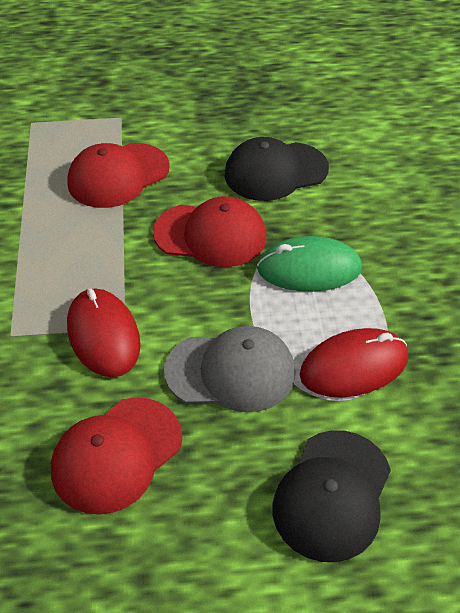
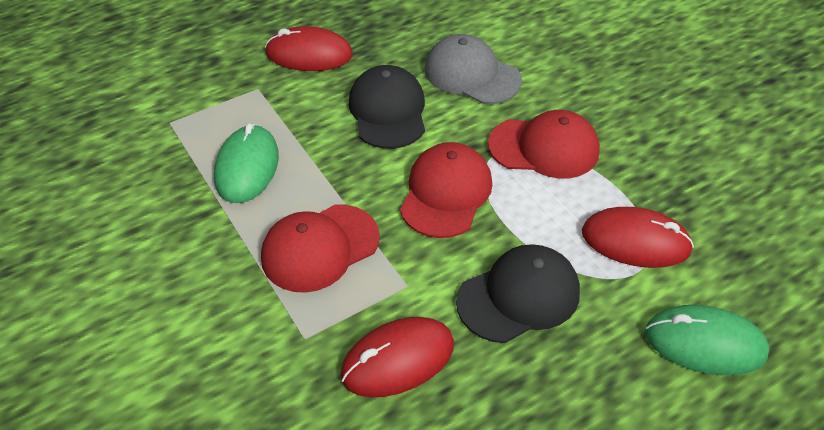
green mouse: 1 -> 2
red mouse: 2 -> 3

